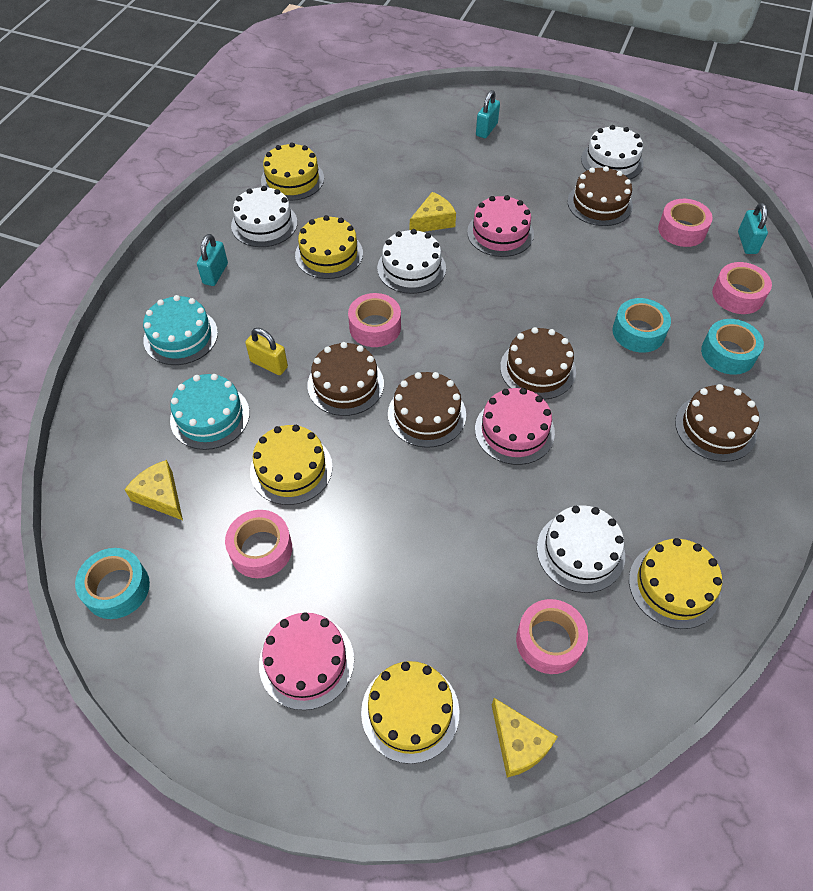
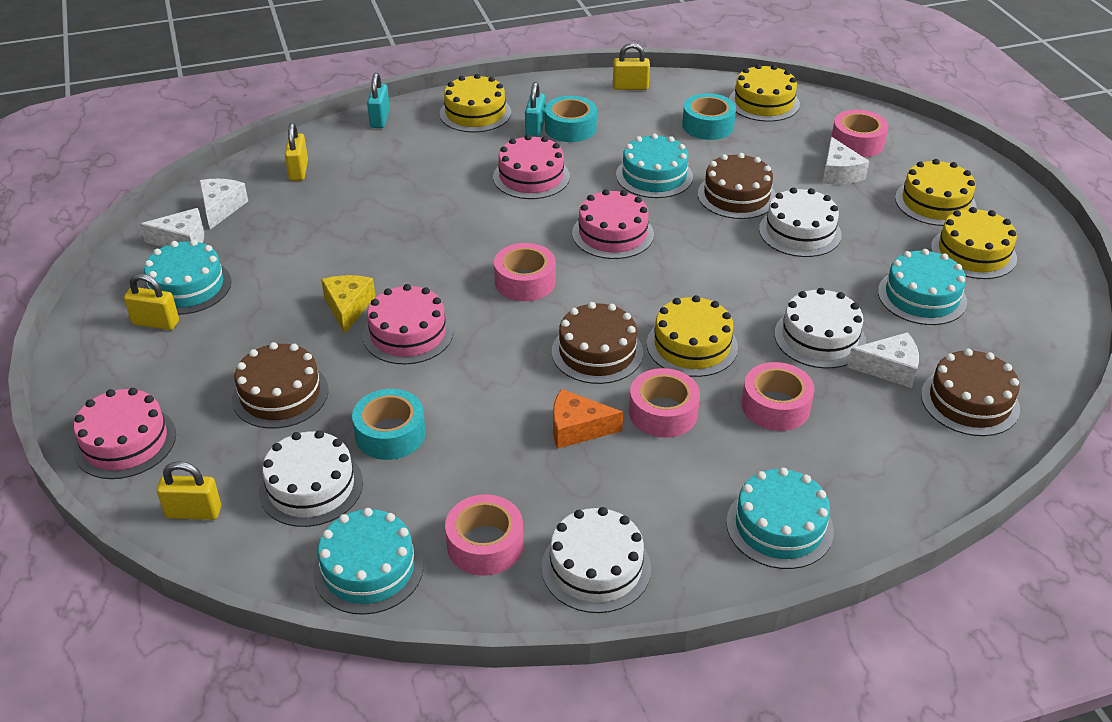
brown cake: 5 -> 4
orange cheese: 0 -> 1
pink cake: 3 -> 4
turquoise cake: 2 -> 5
turquoise padlock: 3 -> 2
white cheese: 0 -> 4
yellow cheese: 3 -> 1
yellow padlock: 1 -> 4

